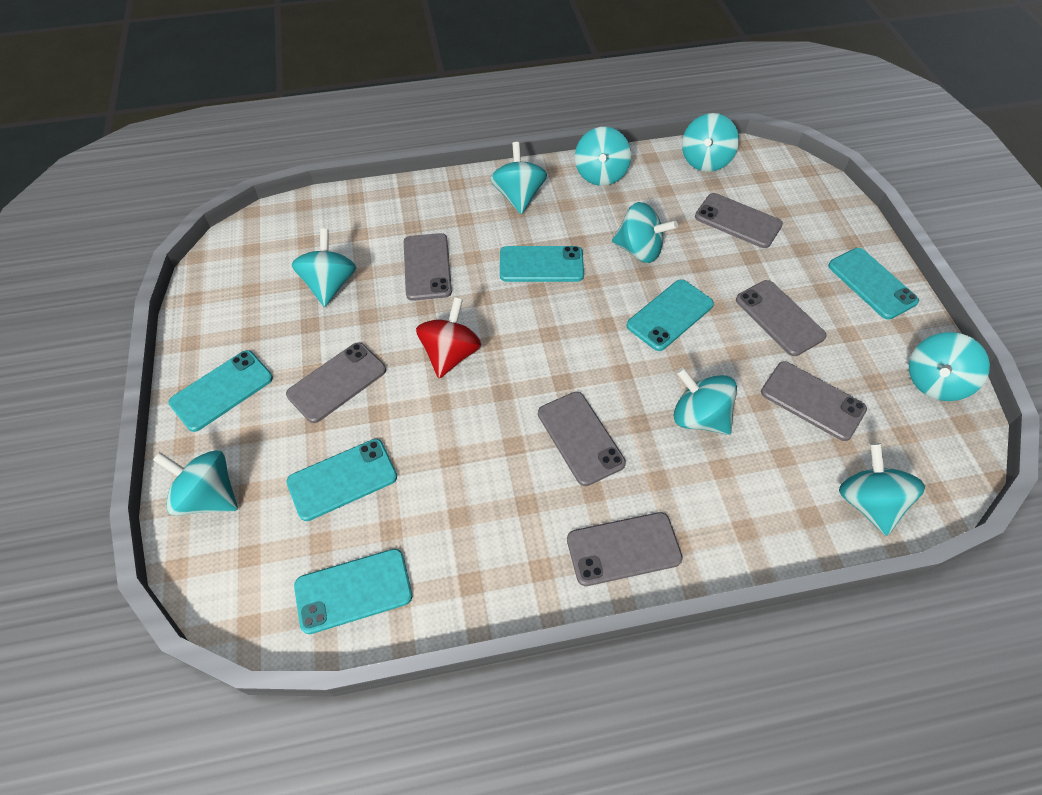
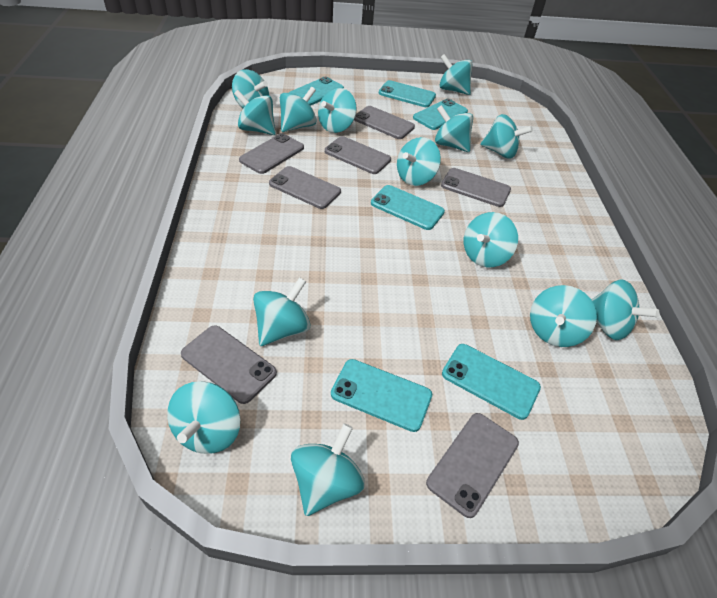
red spinning top: 1 -> 0
turquoise spinning top: 9 -> 14

